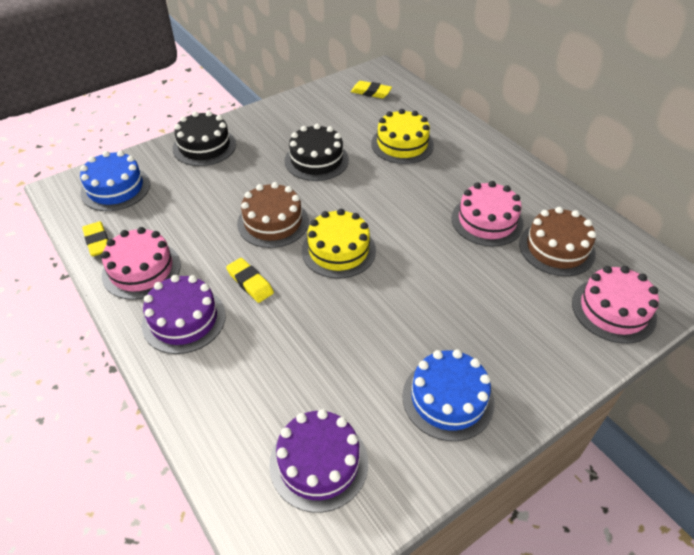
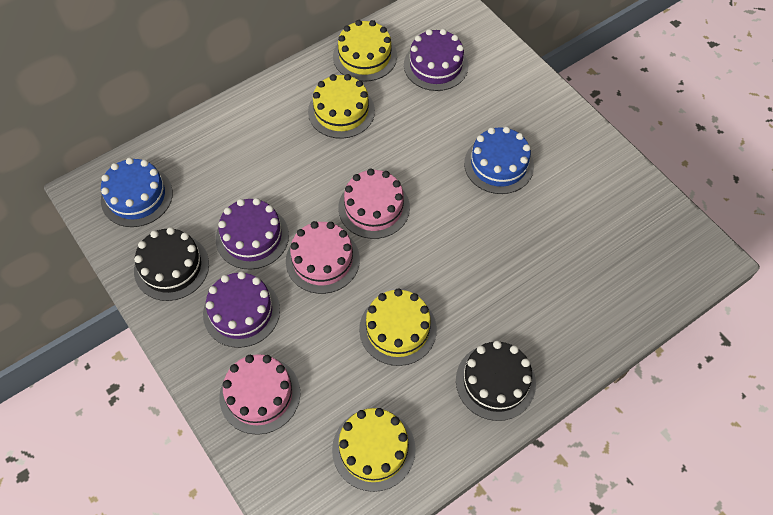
brown cake: 2 -> 0
purple cake: 2 -> 3
yellow cake: 2 -> 4
yellow eraser: 3 -> 0

